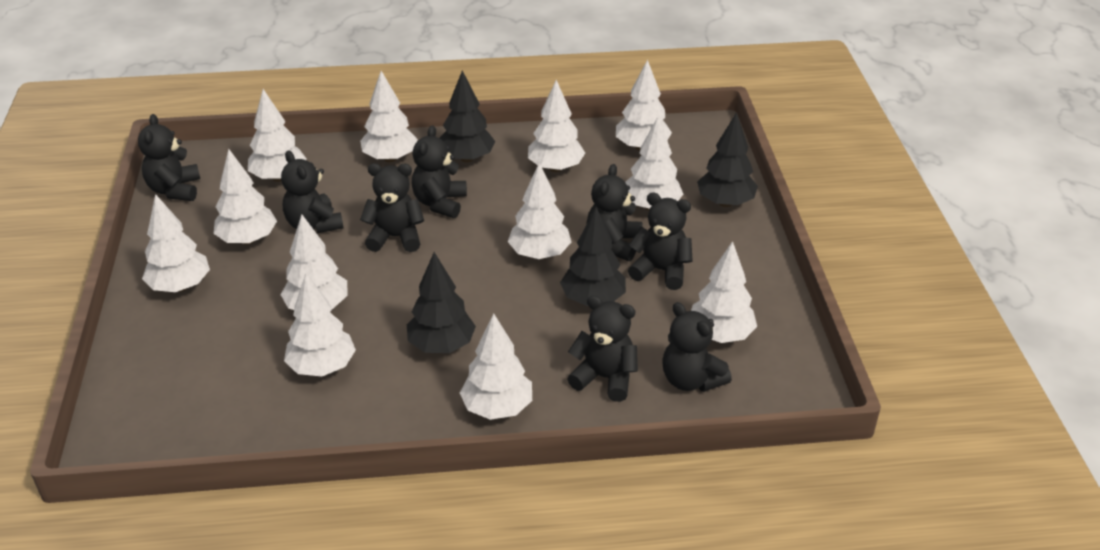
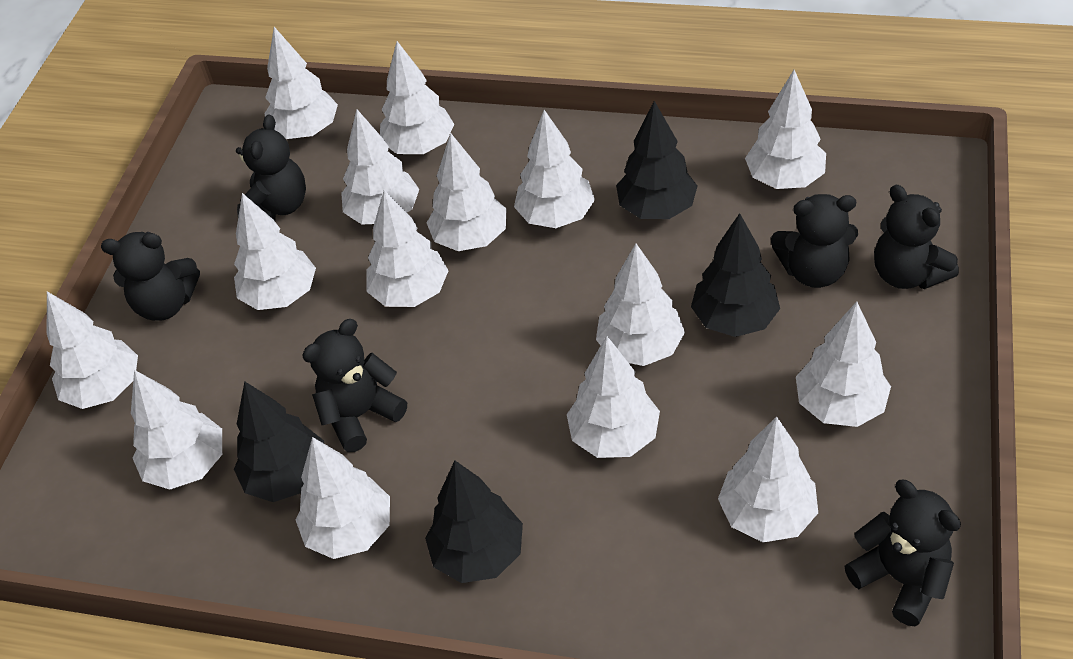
black teddy bear: 8 -> 6
white tree: 12 -> 15

